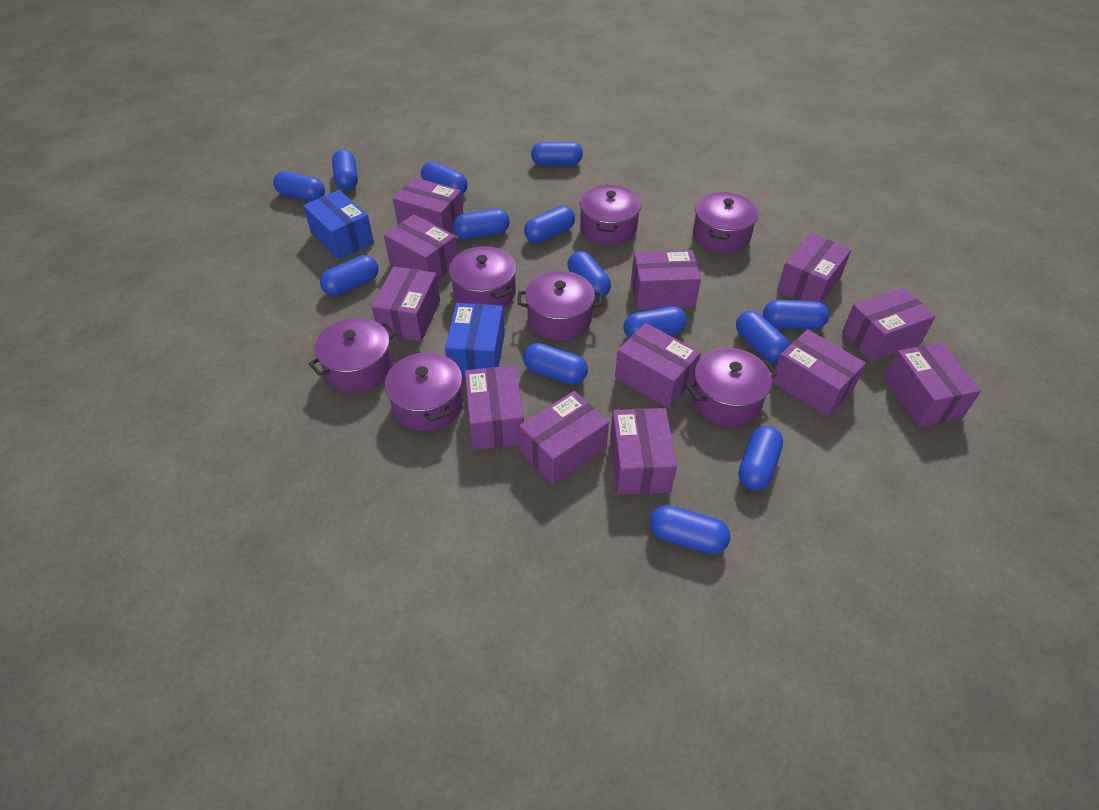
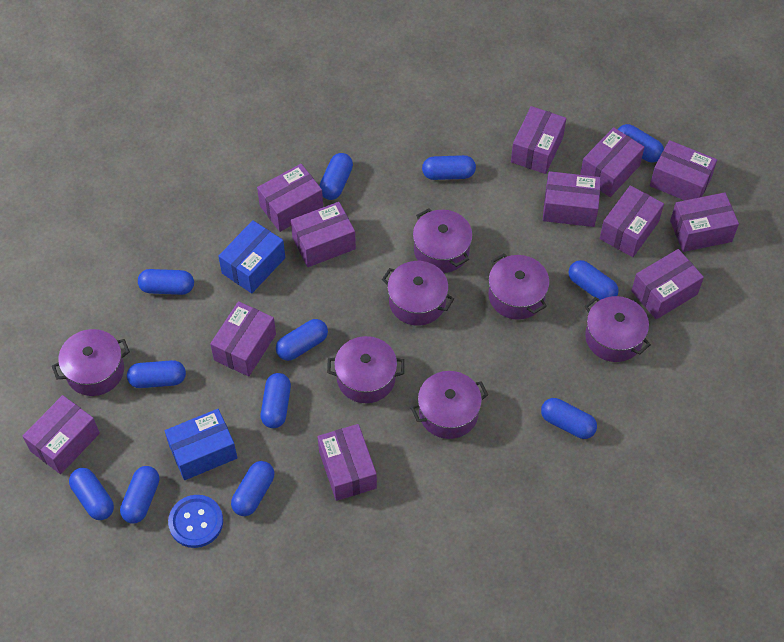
blue button: 0 -> 1
blue capsule: 14 -> 12

